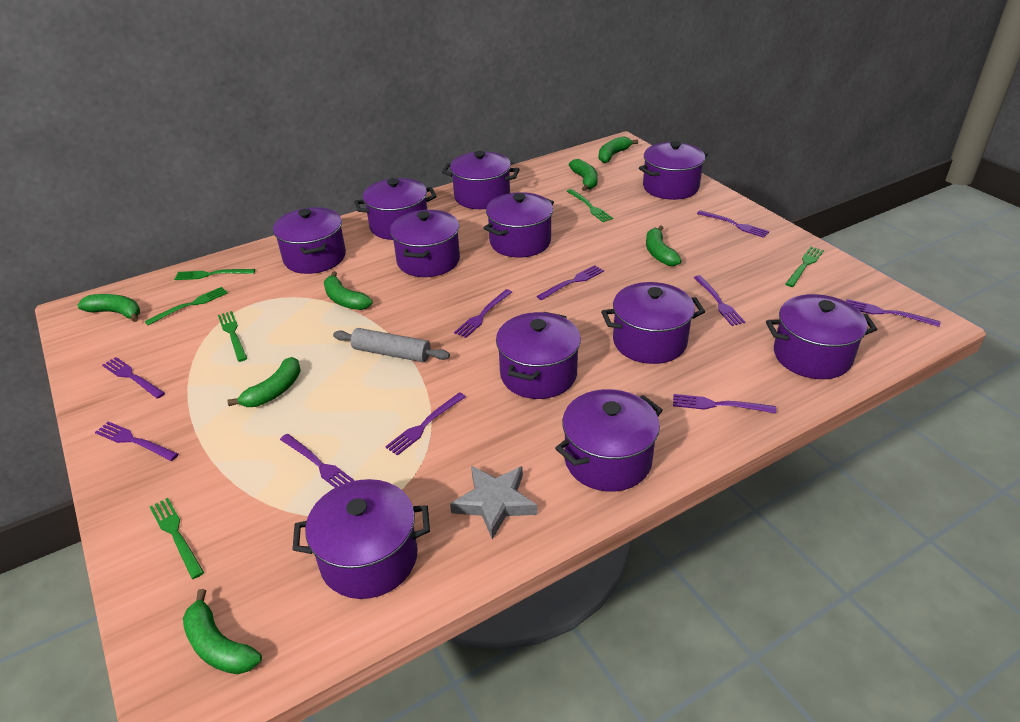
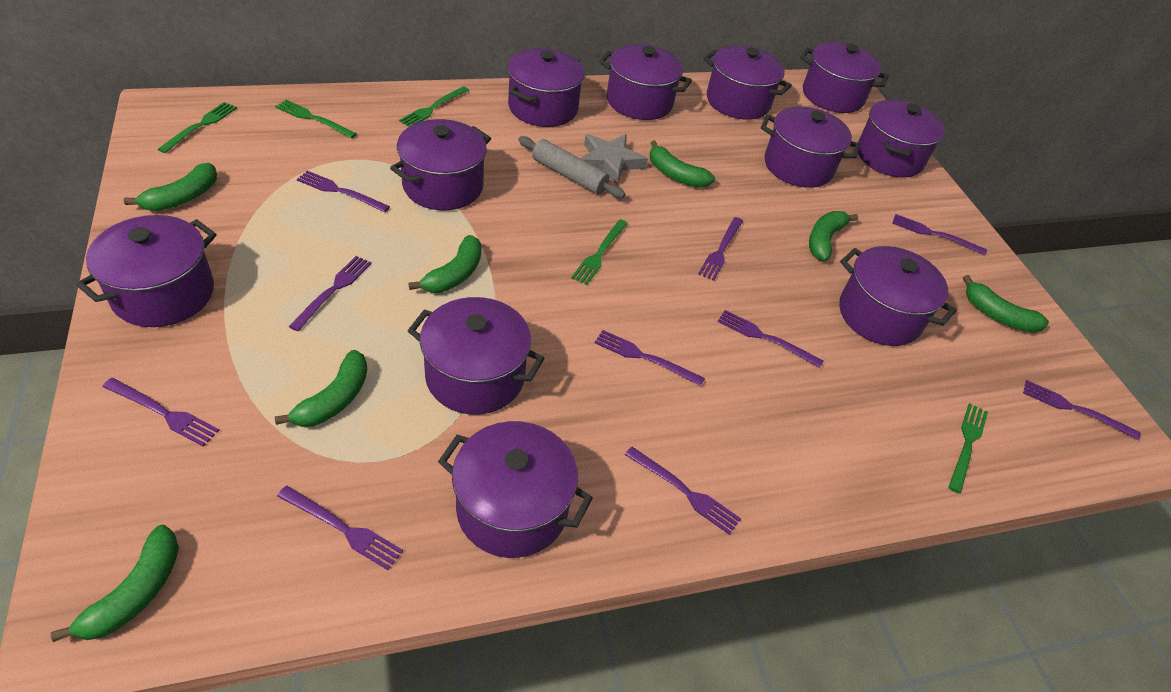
green fork: 6 -> 5

